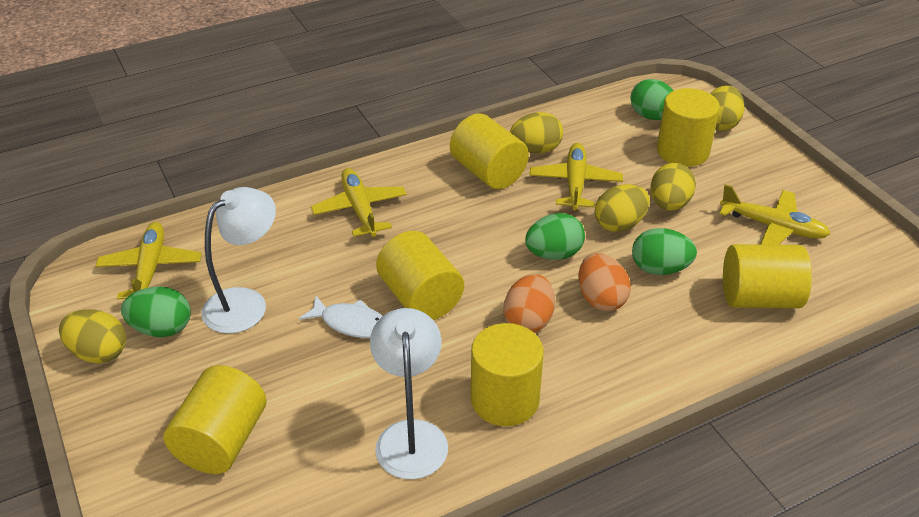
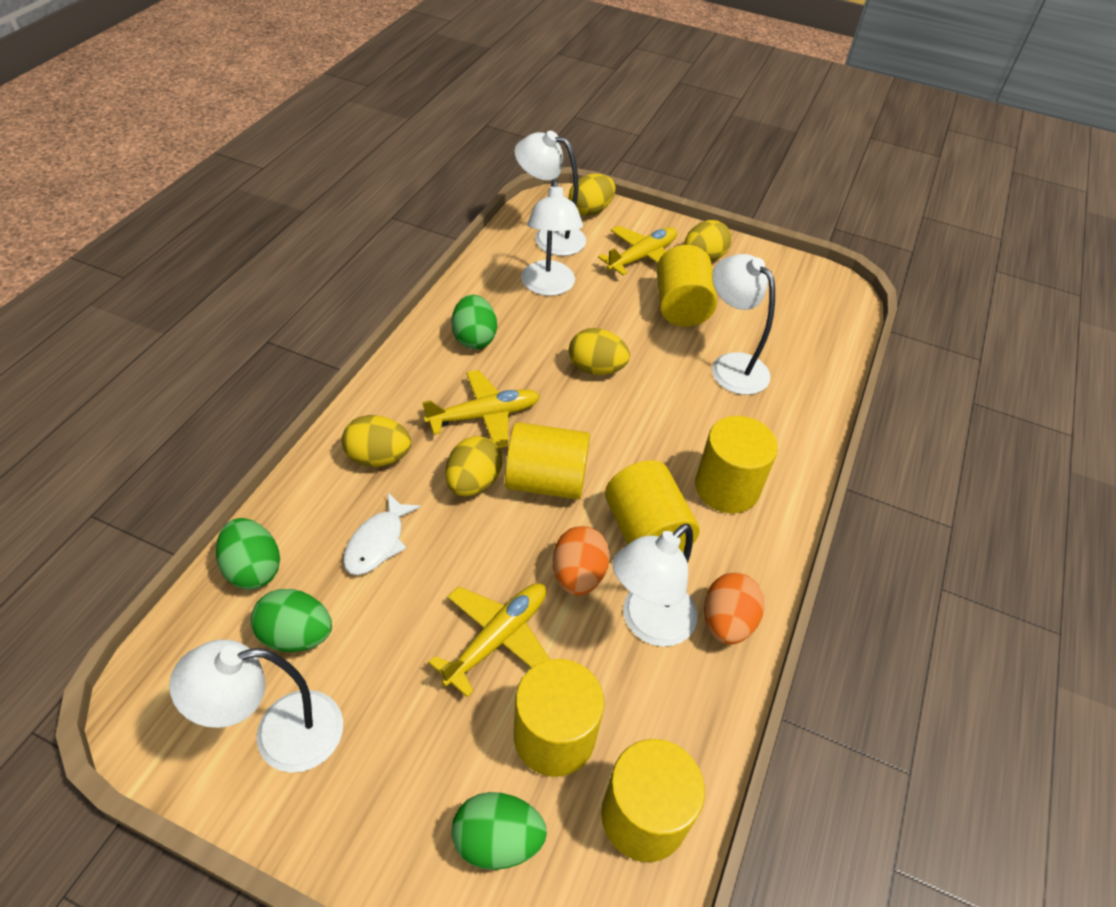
white lamp: 2 -> 5
yellow plane: 4 -> 3

